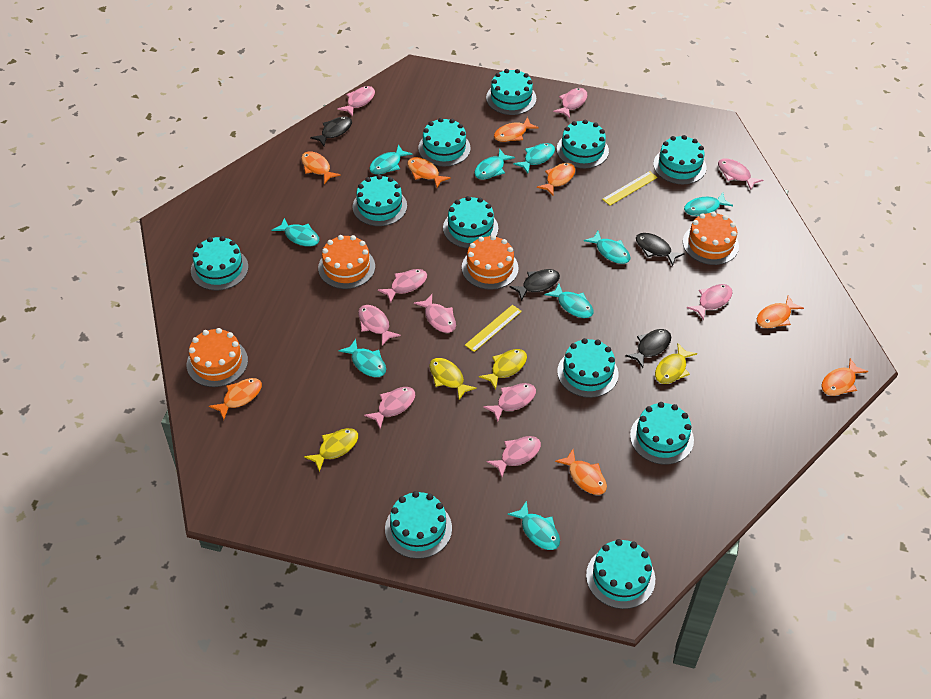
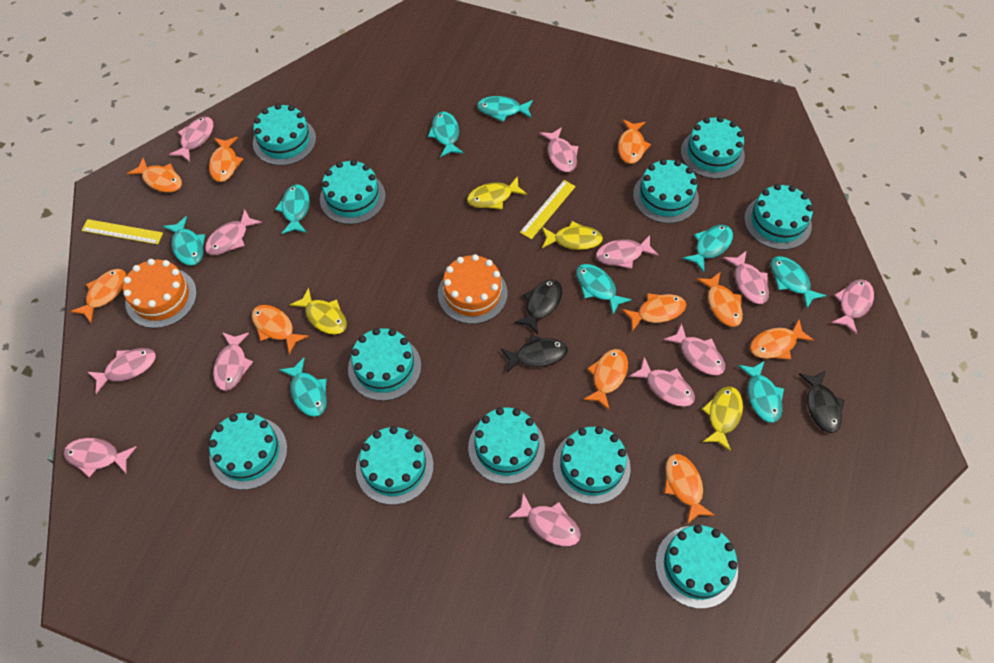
black fish: 4 -> 3
orange cake: 4 -> 2
orange fish: 8 -> 10
pink fish: 10 -> 12

